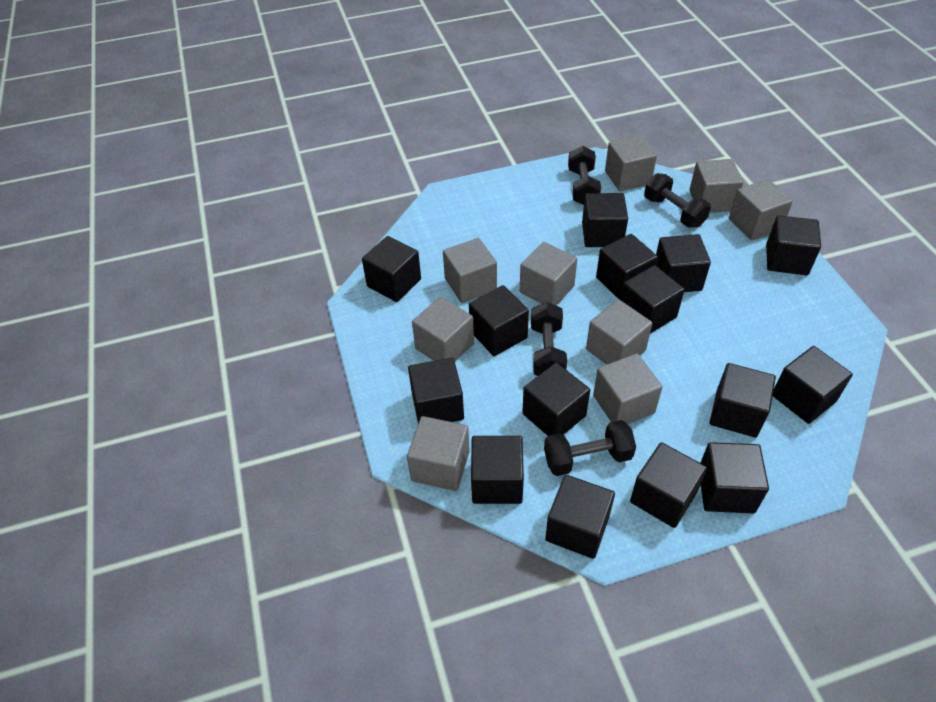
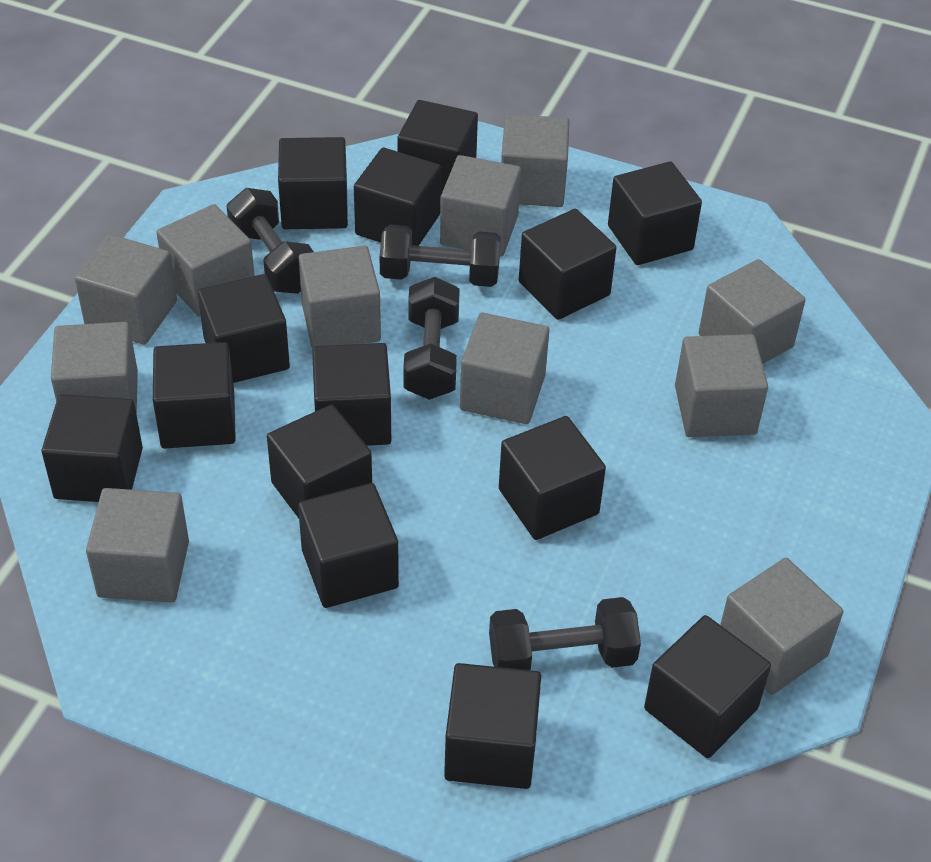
black cube: 15 -> 14
grey cube: 9 -> 11

